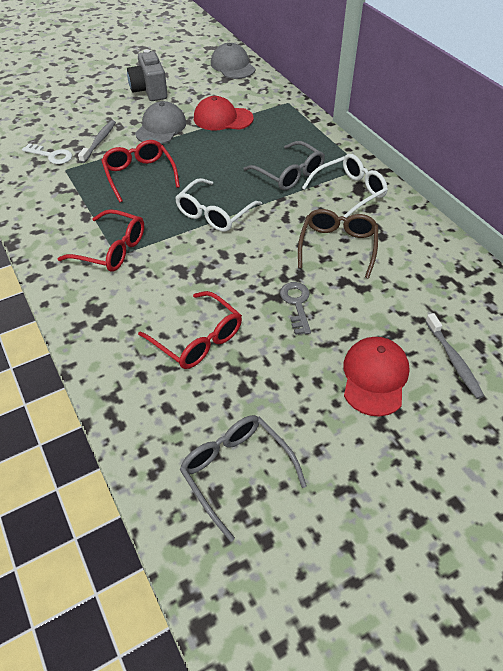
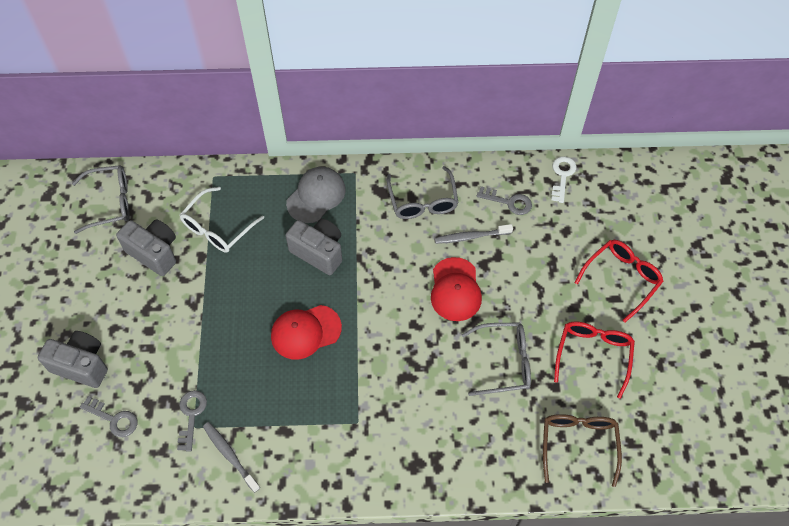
grey camera: 1 -> 3
grey cap: 2 -> 1
grey glasses: 2 -> 3
grey key: 1 -> 3
red glasses: 3 -> 2
white glasses: 2 -> 1

